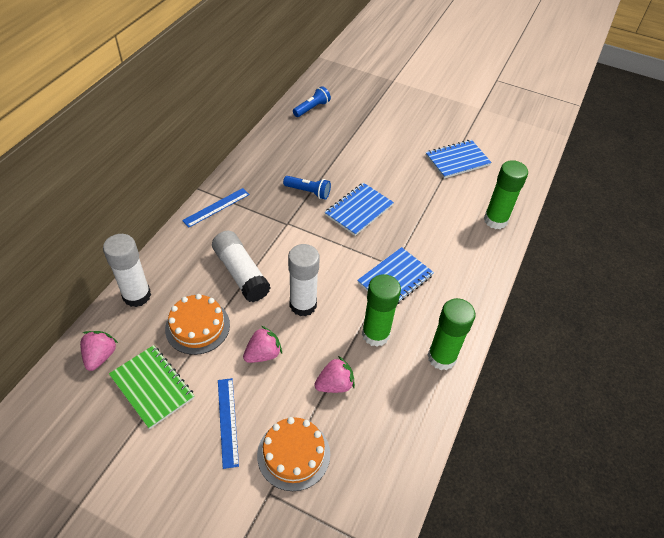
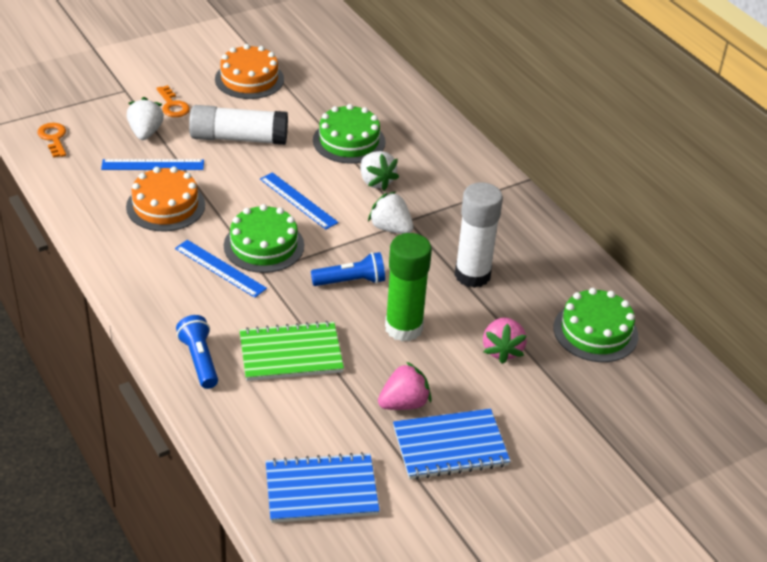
blue notebook: 3 -> 2
blue ruler: 2 -> 3
green cake: 0 -> 3
green glue stick: 3 -> 1
orange key: 0 -> 2
pink strawberry: 3 -> 2
white glue stick: 3 -> 2
white strawberry: 0 -> 3

